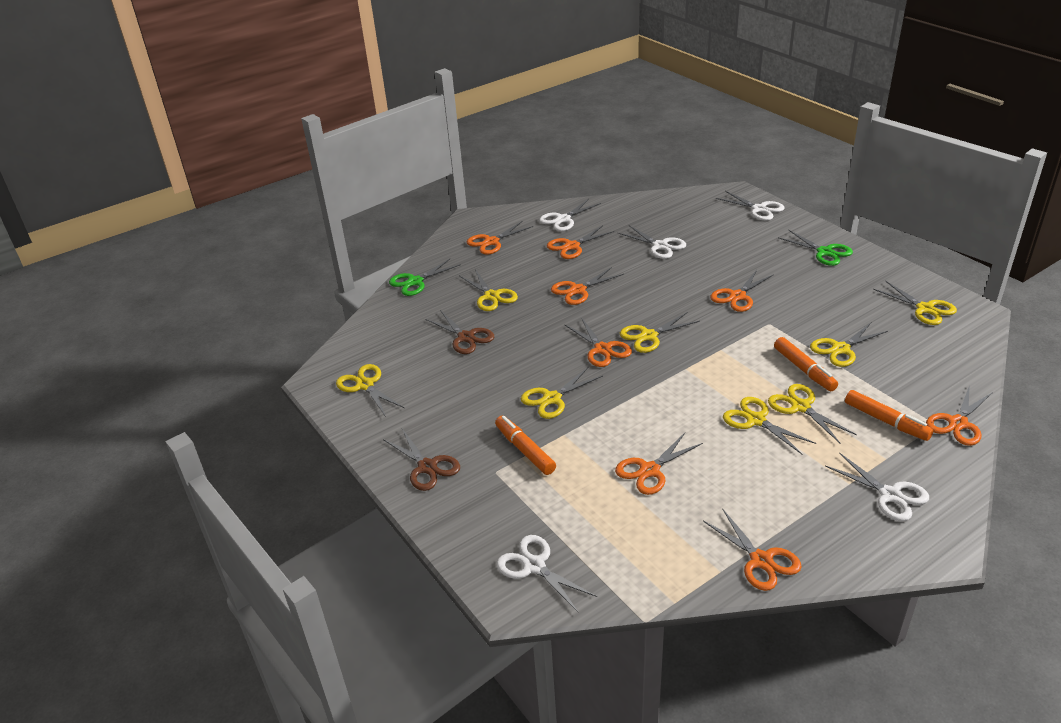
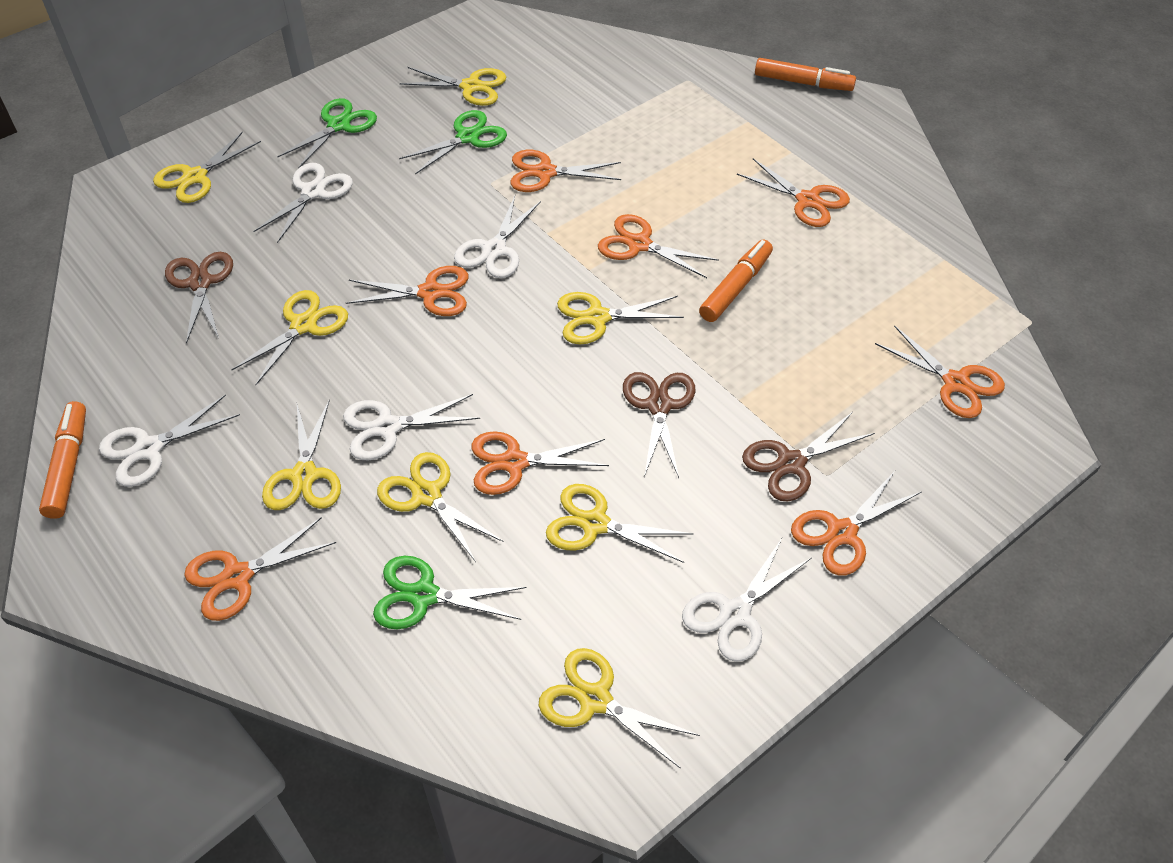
brown scissors: 2 -> 3
green scissors: 2 -> 3

